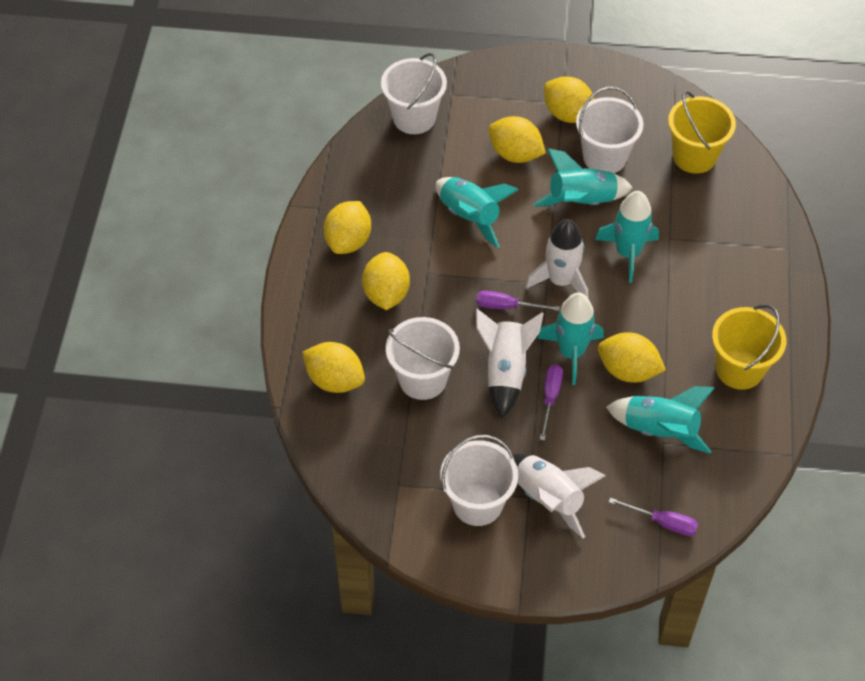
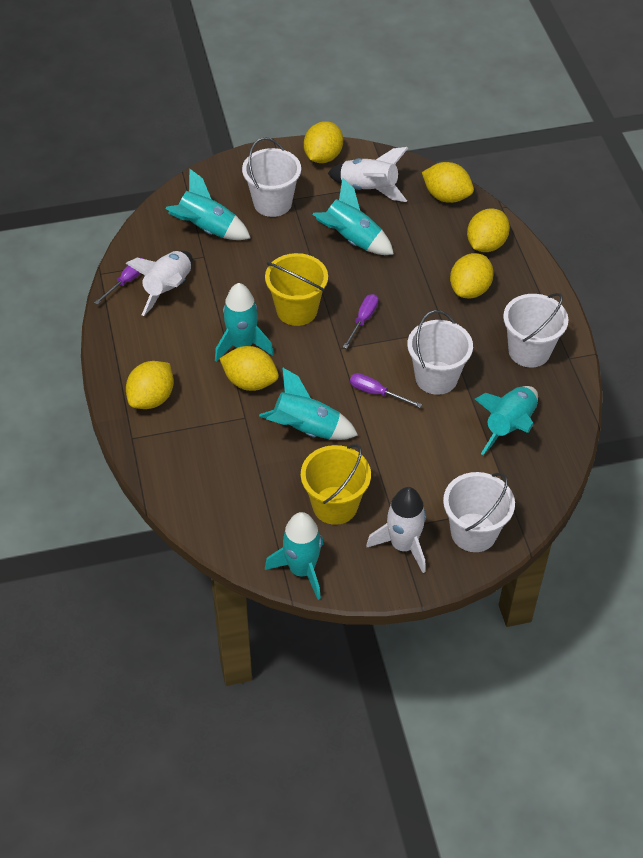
turquoise rocket: 5 -> 6

